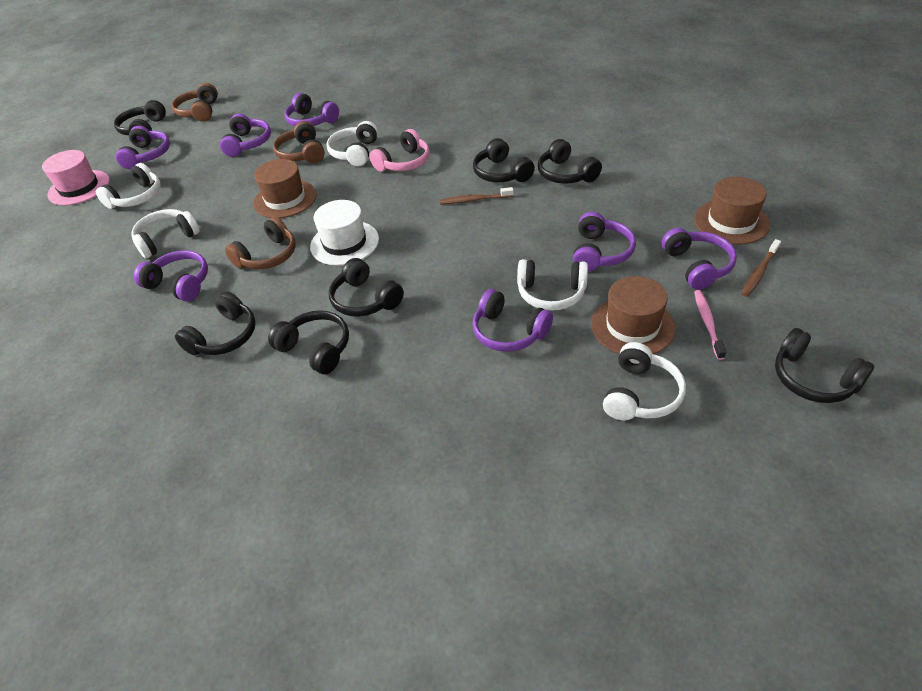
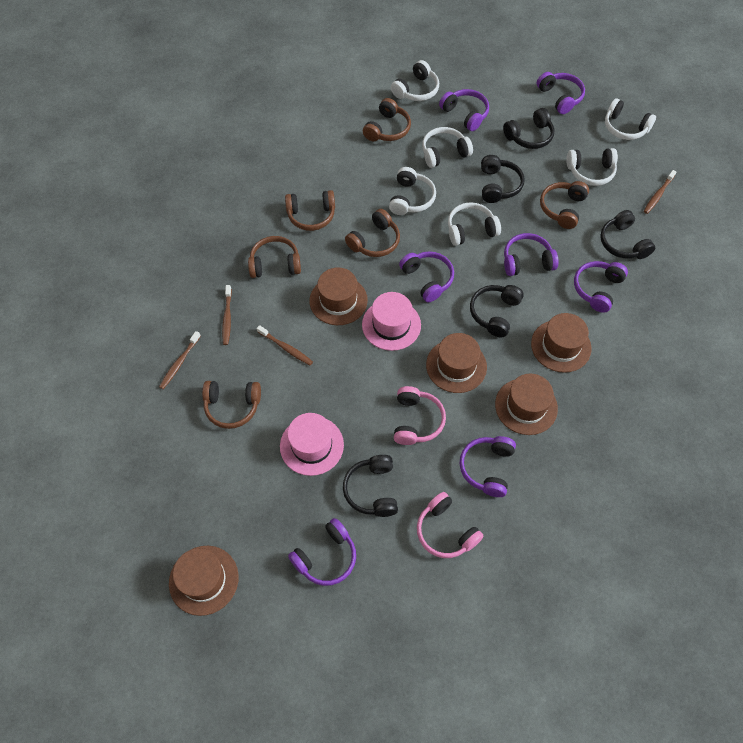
black headphones: 7 -> 5
brown hat: 3 -> 5
brown headphones: 3 -> 6
brown toothbrush: 2 -> 4
pink hat: 1 -> 2
pink headphones: 1 -> 2
pink toothbrush: 1 -> 0
white hat: 1 -> 0
white headphones: 5 -> 6

